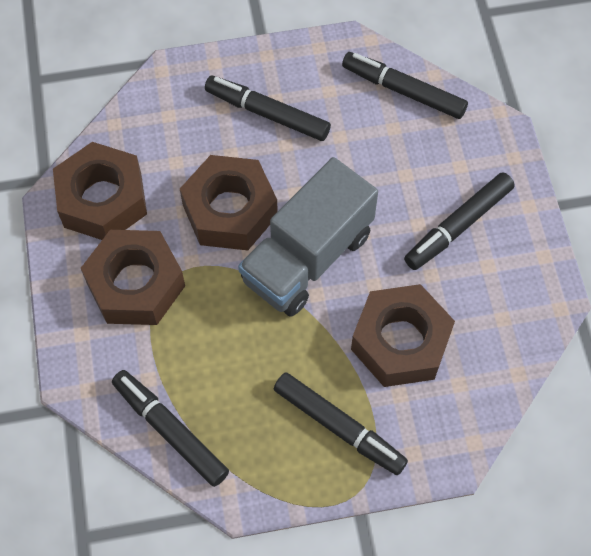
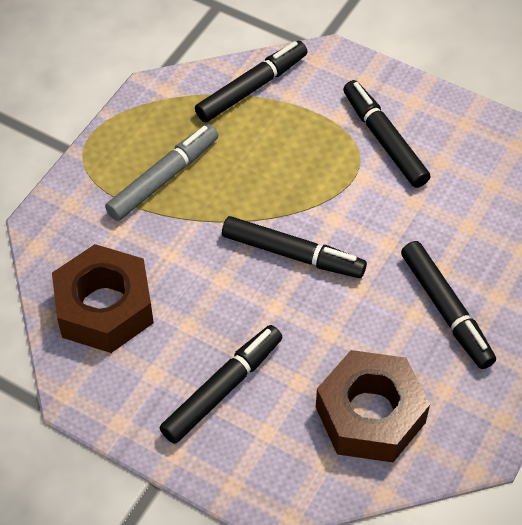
brown nut: 4 -> 2
grey marker: 0 -> 1
grey truck: 1 -> 0

